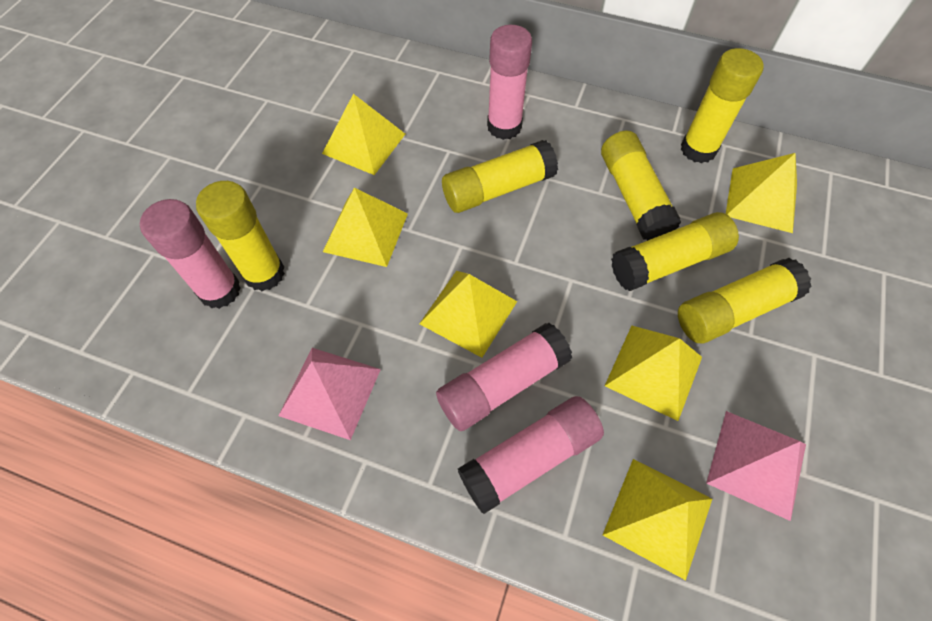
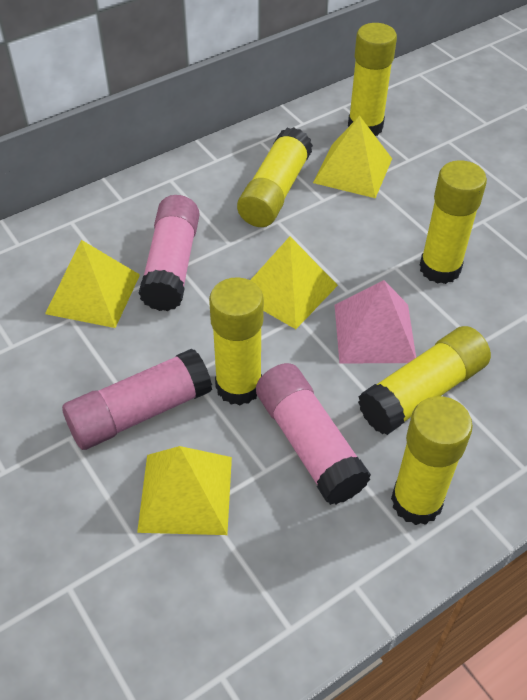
pink glue stick: 4 -> 3
pink pyramid: 2 -> 1
yellow pyramid: 6 -> 4

